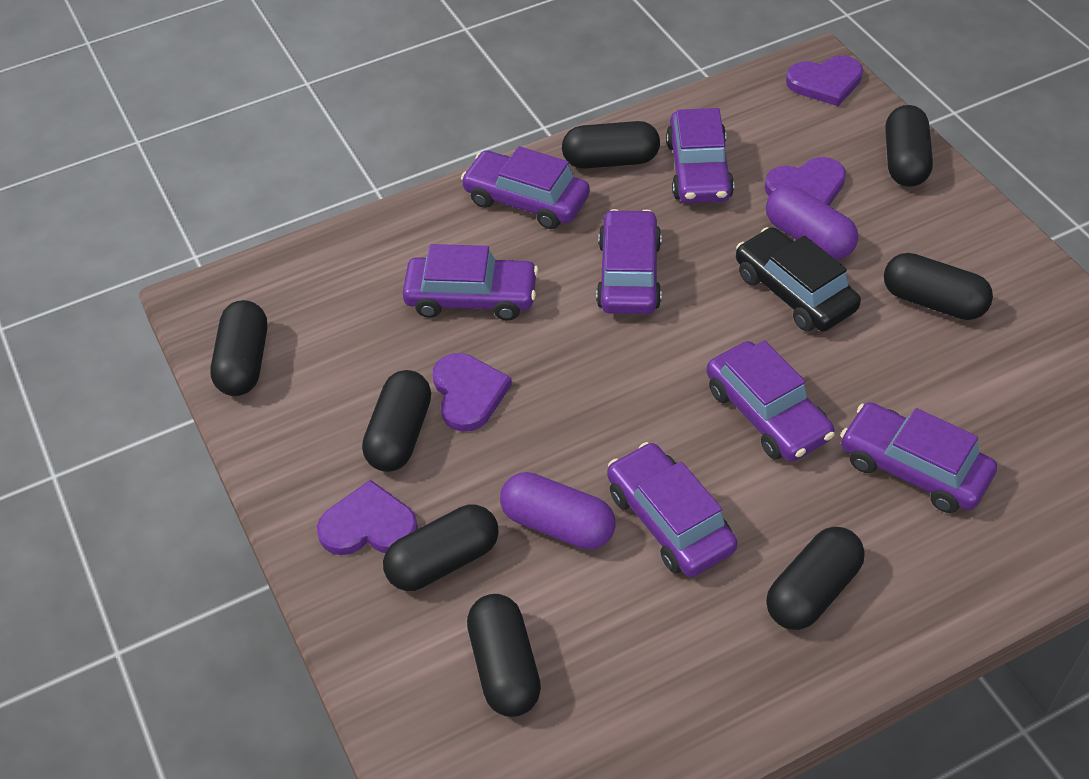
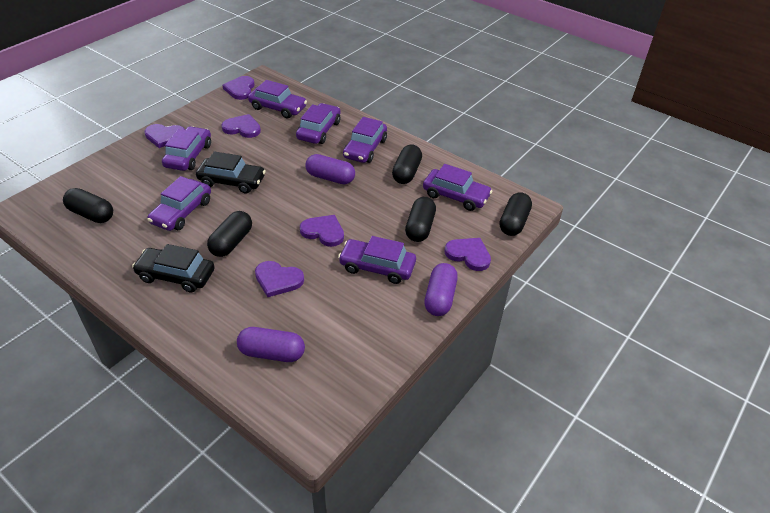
black capsule: 8 -> 5
black car: 1 -> 2
purple capsule: 2 -> 3
purple heart: 4 -> 6

